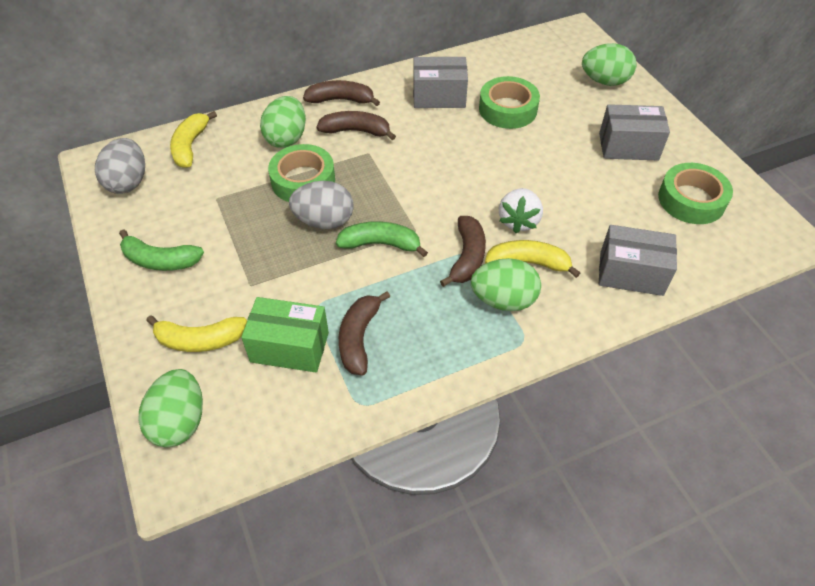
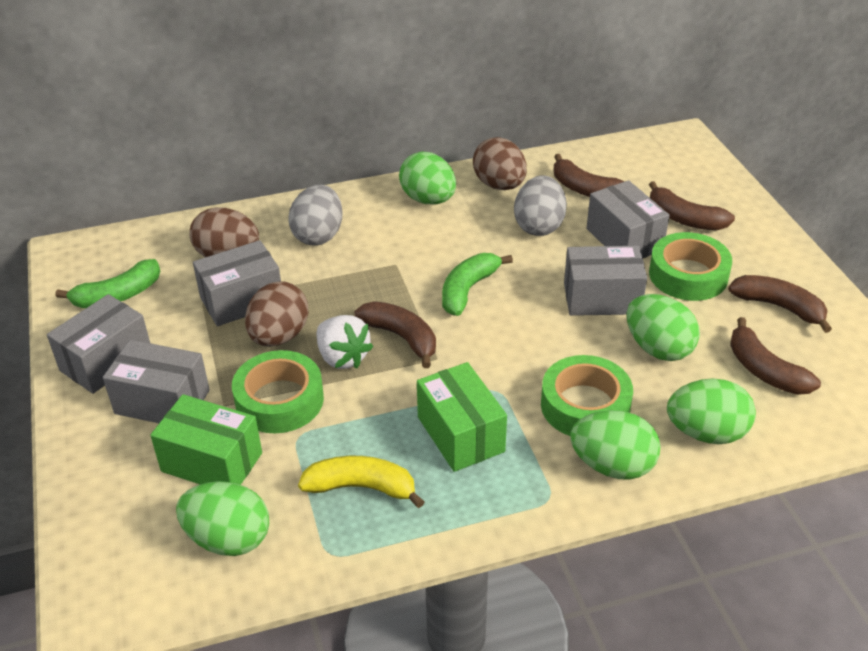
brown banana: 4 -> 5
brown egg: 0 -> 3
green box: 1 -> 2
green egg: 4 -> 5
grey box: 3 -> 5
yellow banana: 3 -> 1

